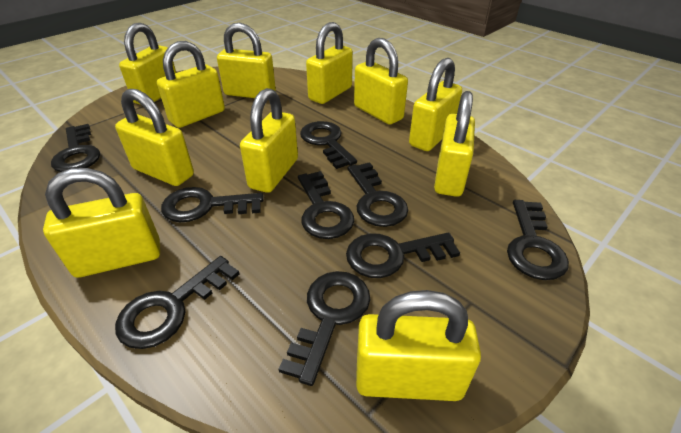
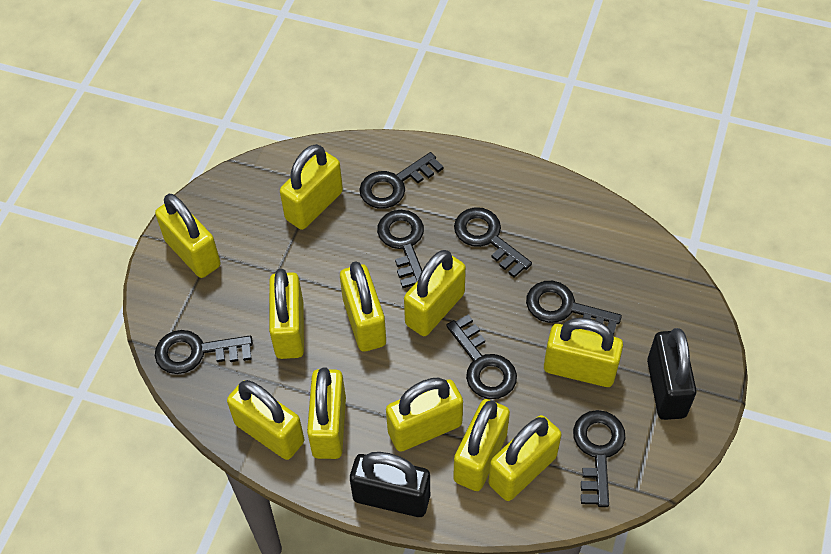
black key: 9 -> 7
black padlock: 0 -> 2

